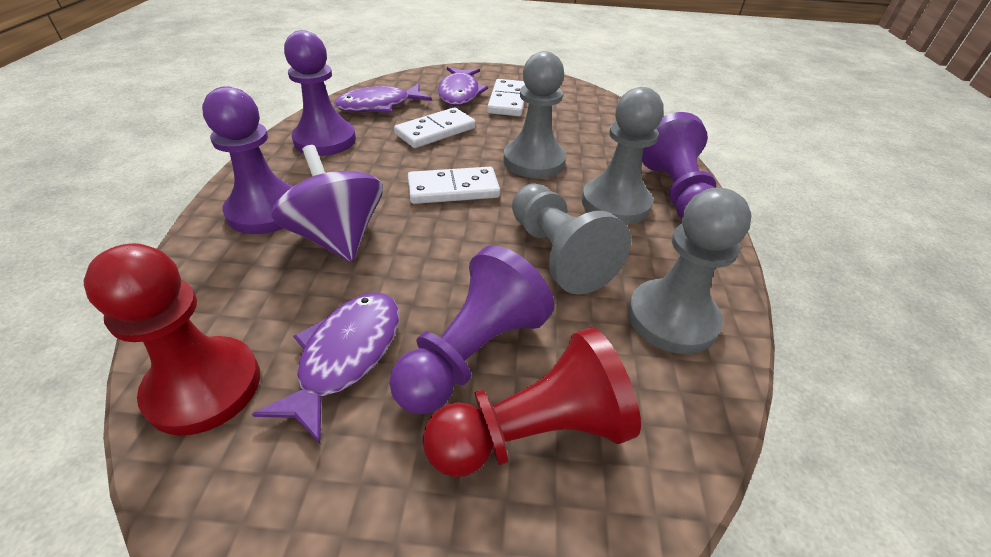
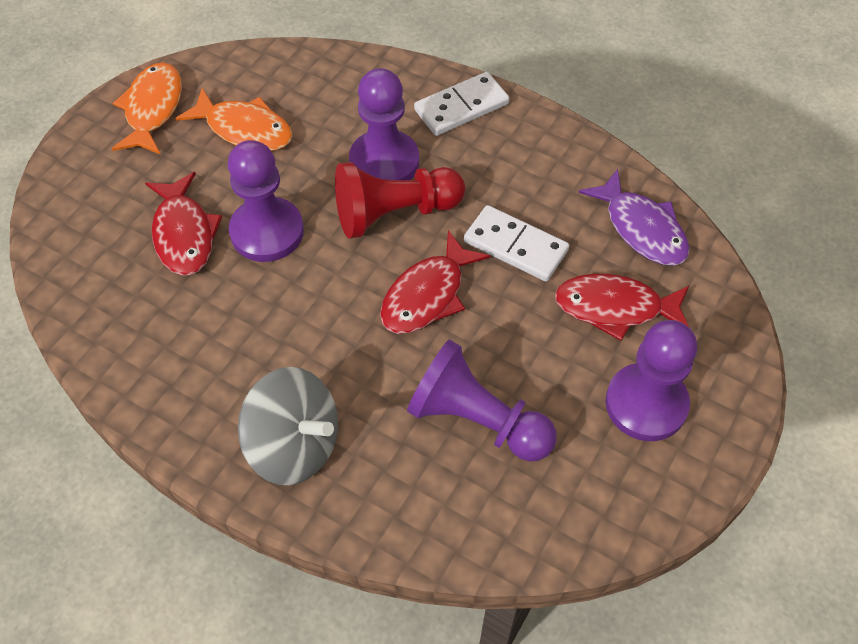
grey pawn: 4 -> 0
grey spinning top: 0 -> 1
orange fish: 0 -> 2
purple fish: 3 -> 1
purple spinning top: 1 -> 0
red fish: 0 -> 3
red pawn: 2 -> 1
white domino: 3 -> 2

